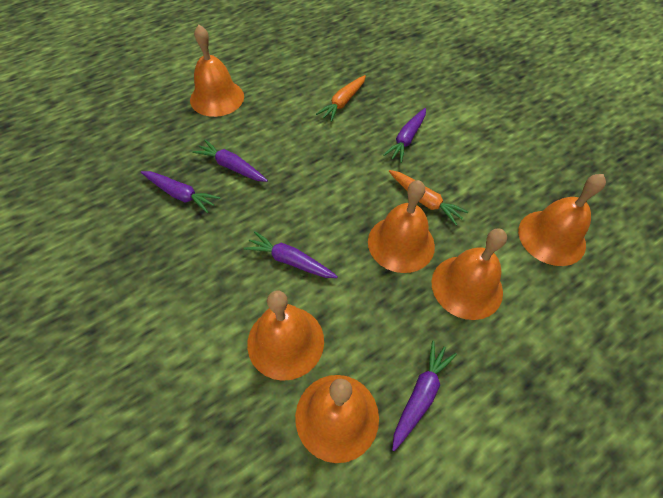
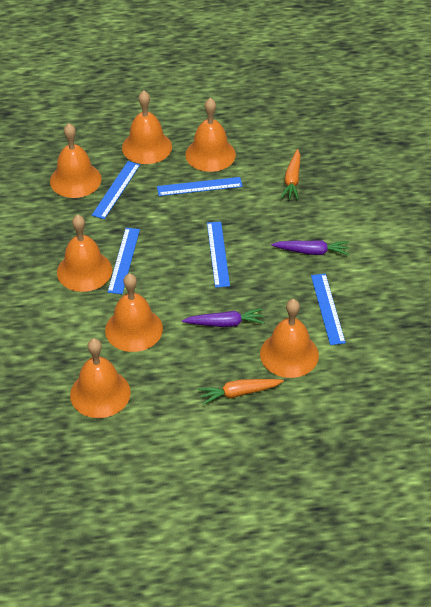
blue ruler: 0 -> 5
orange bell: 6 -> 7
purple carrot: 5 -> 2

